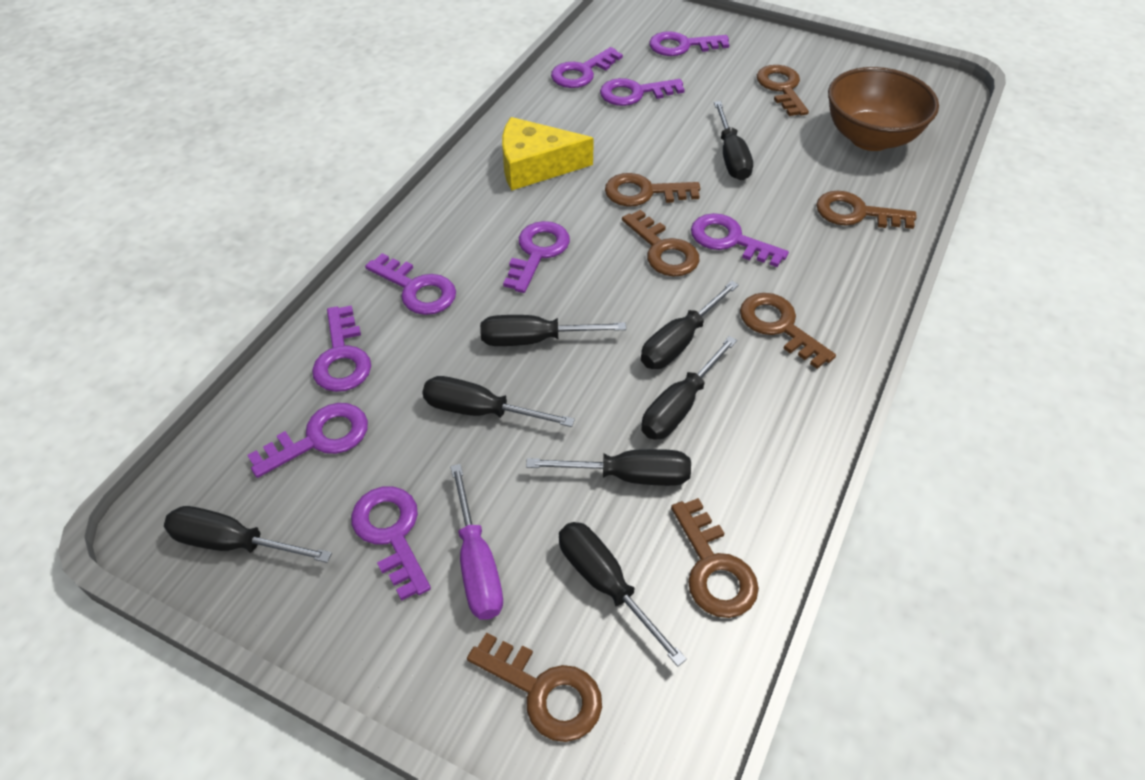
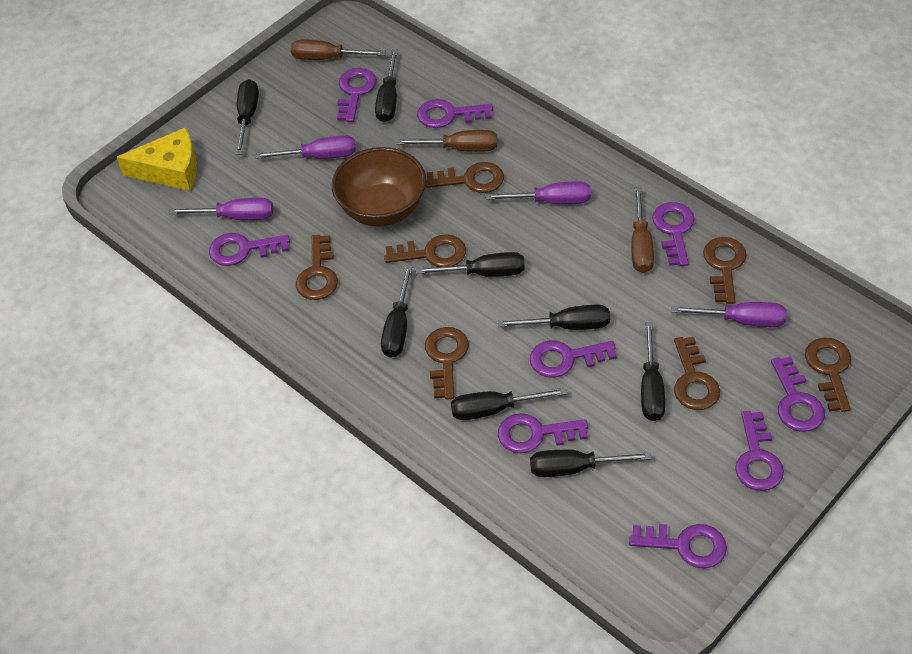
brown screwdriver: 0 -> 3
purple screwdriver: 1 -> 4

